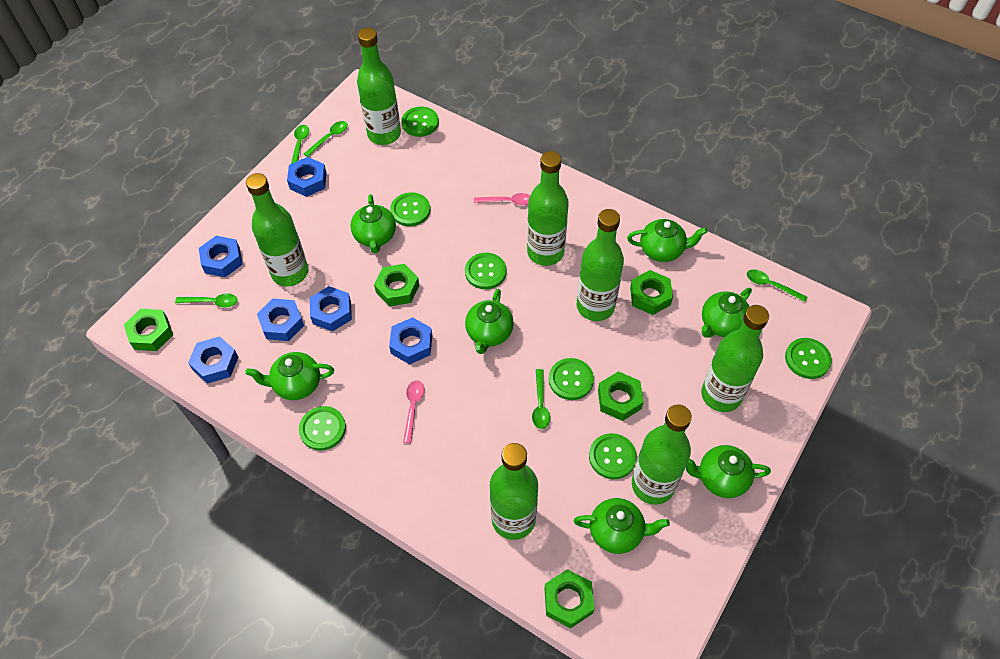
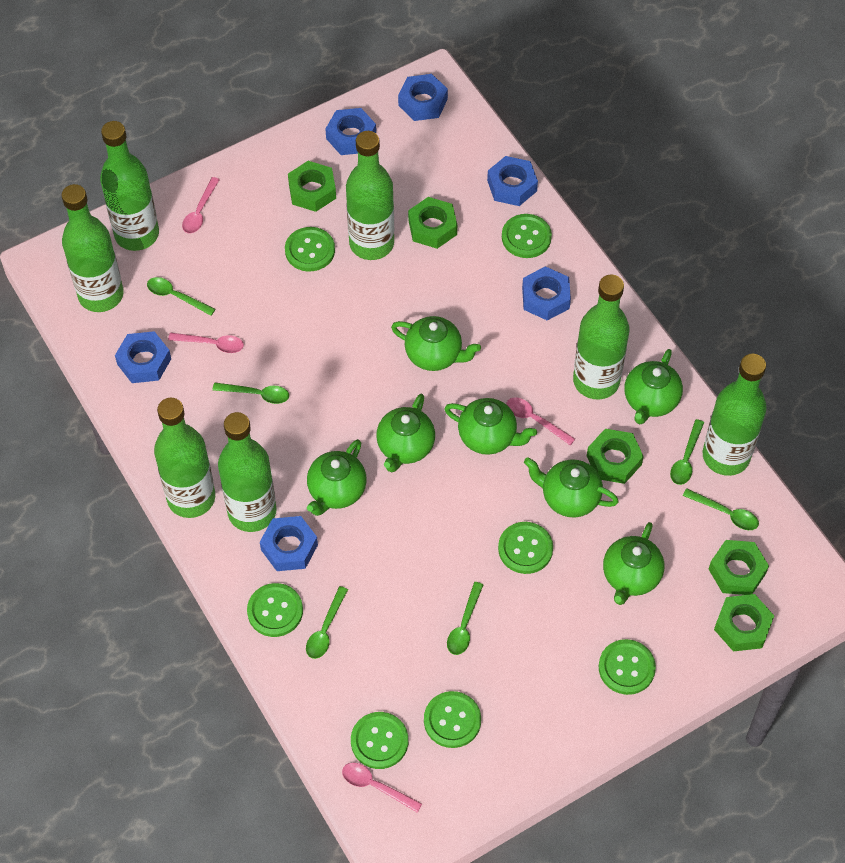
green spoon: 5 -> 6
pink spoon: 2 -> 4

